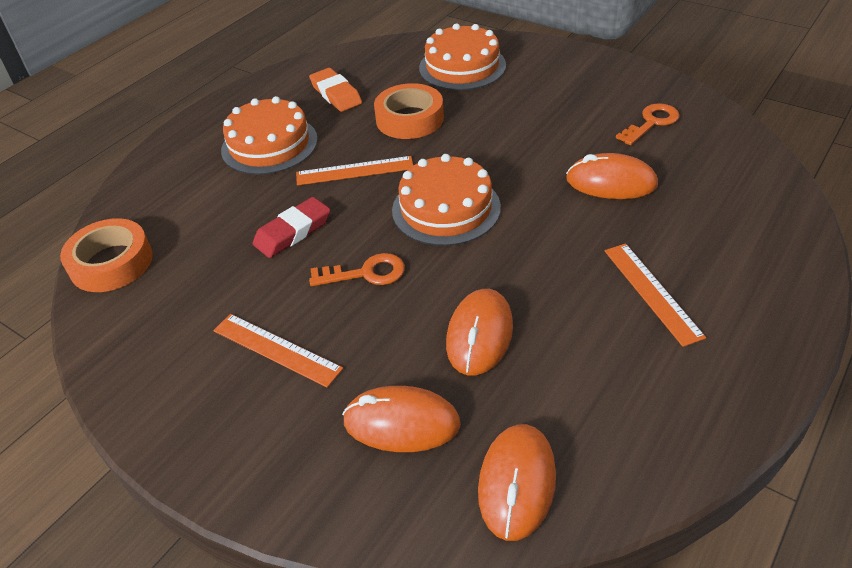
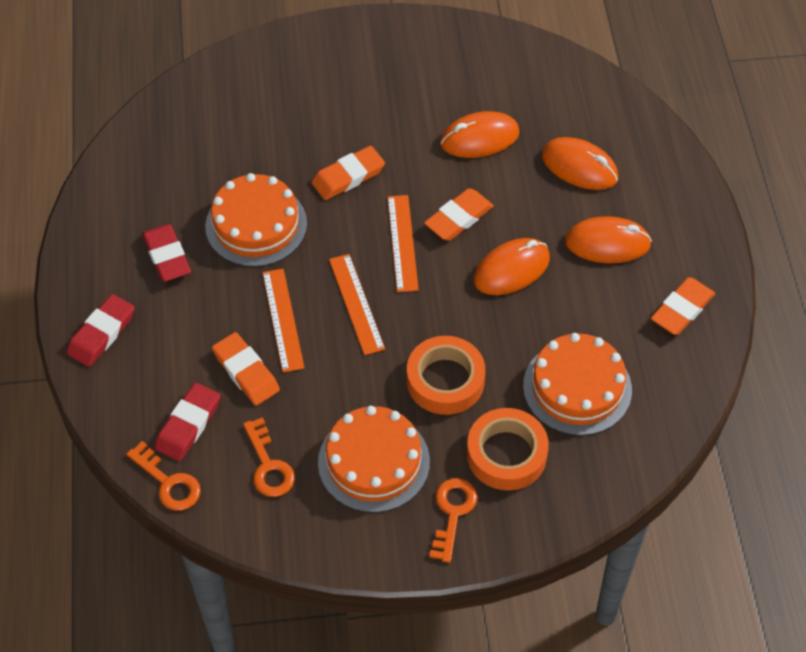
orange eraser: 1 -> 4
orange key: 2 -> 3
red eraser: 1 -> 3

